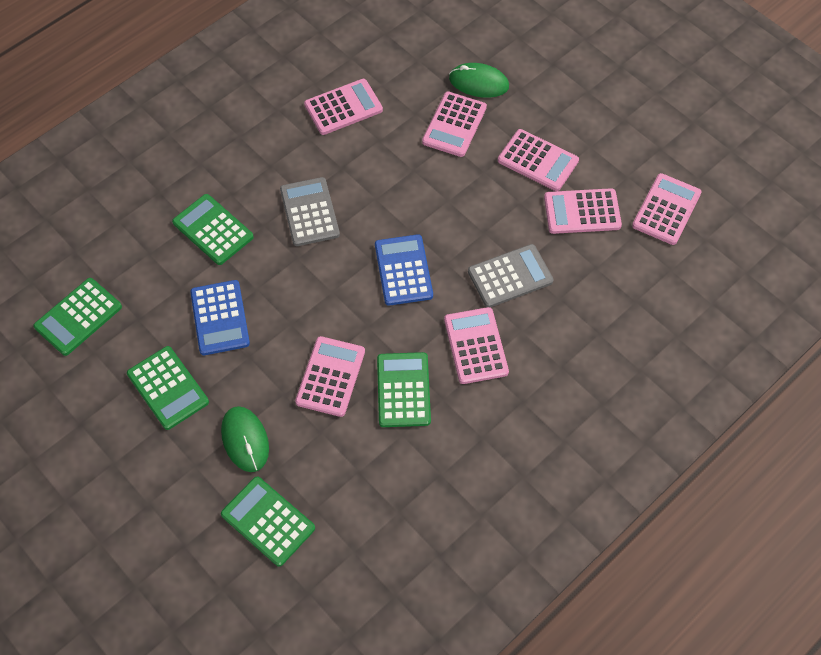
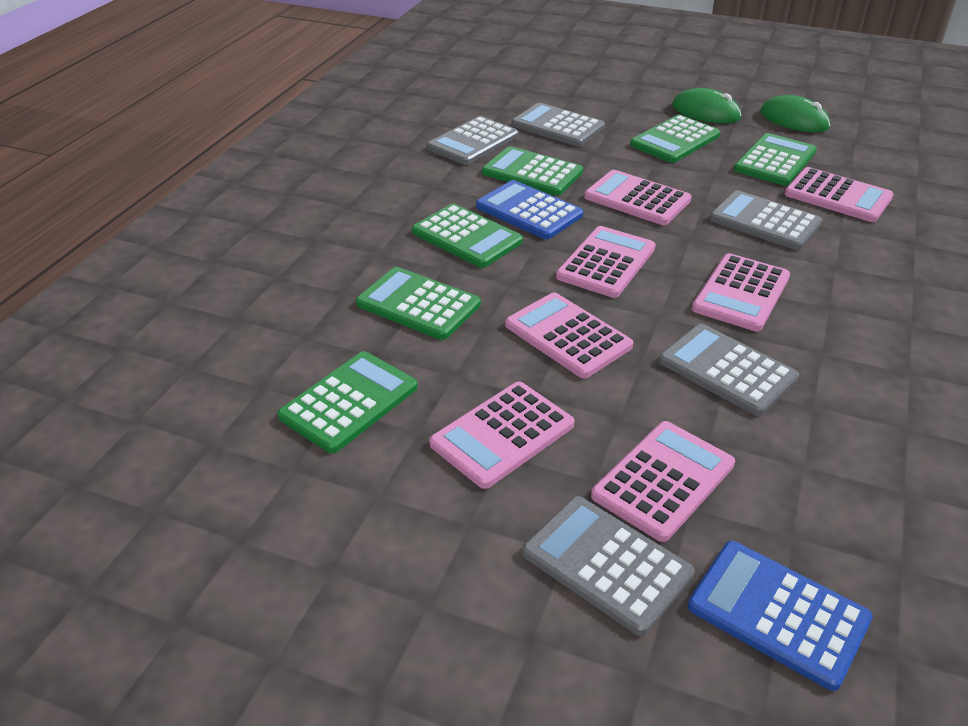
green calculator: 5 -> 6
grey calculator: 2 -> 5

